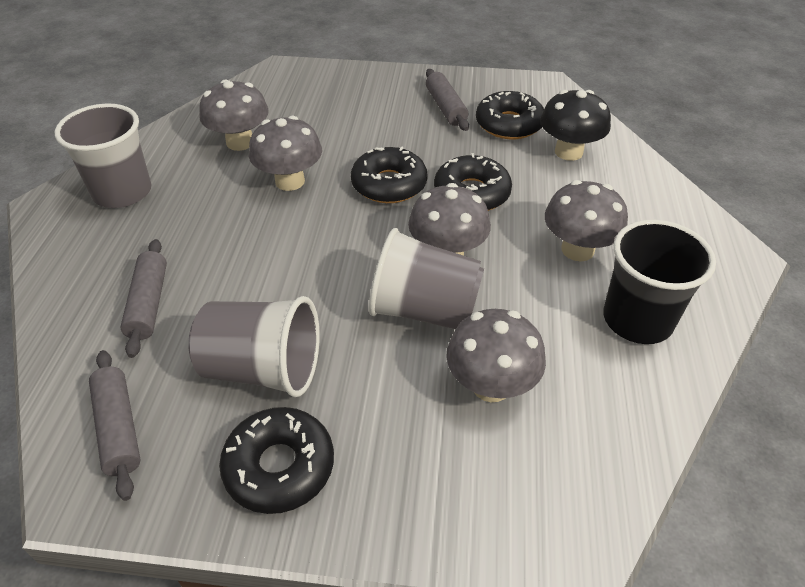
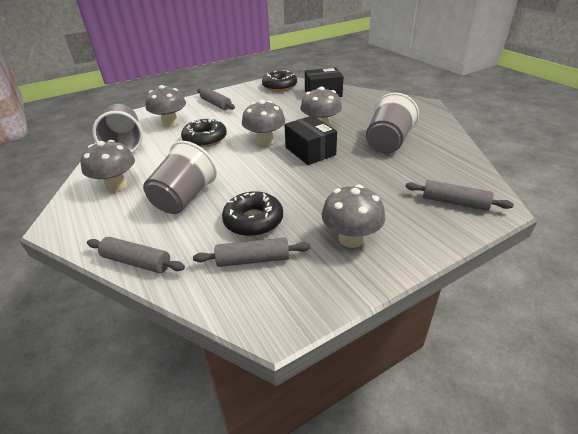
black box: 0 -> 2
black cup: 1 -> 0
black donut: 4 -> 3
black mushroom: 1 -> 0
grey rolling pin: 3 -> 4

